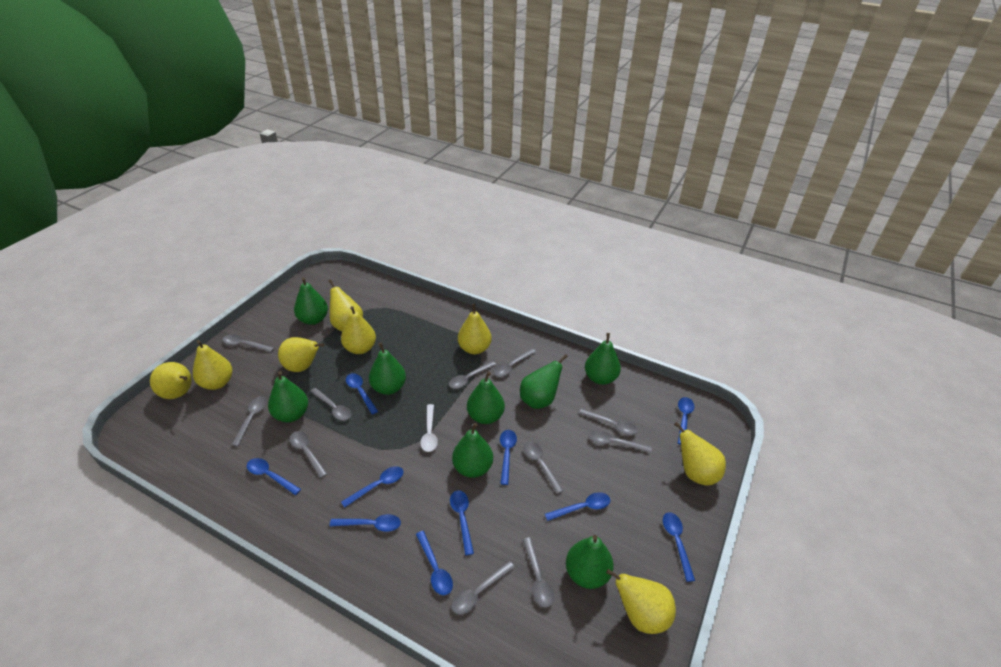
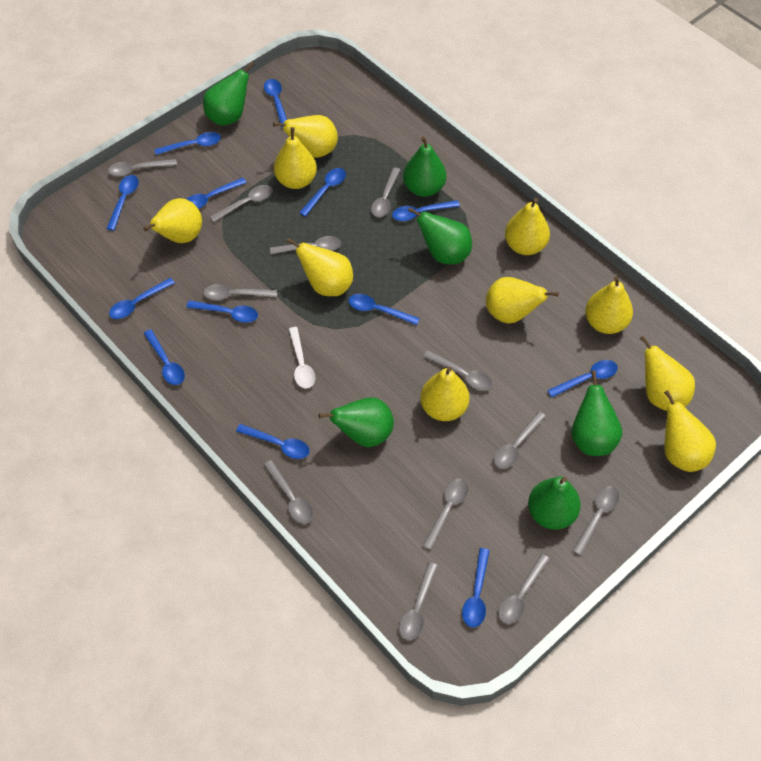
blue spoon: 10 -> 13
green pear: 8 -> 6
grey spoon: 11 -> 12
yellow pear: 8 -> 10

